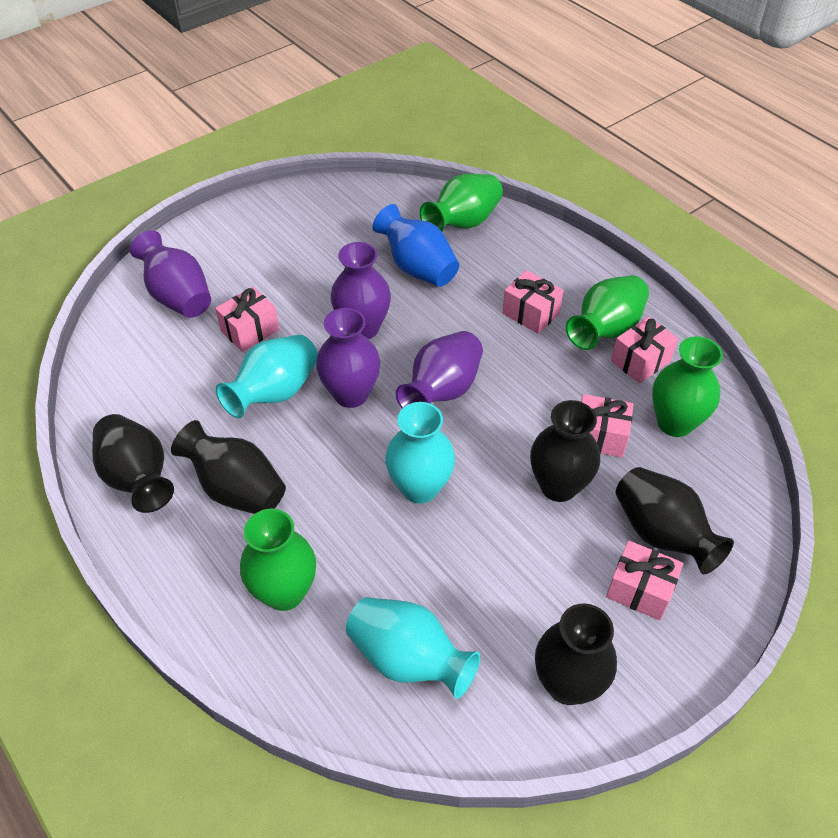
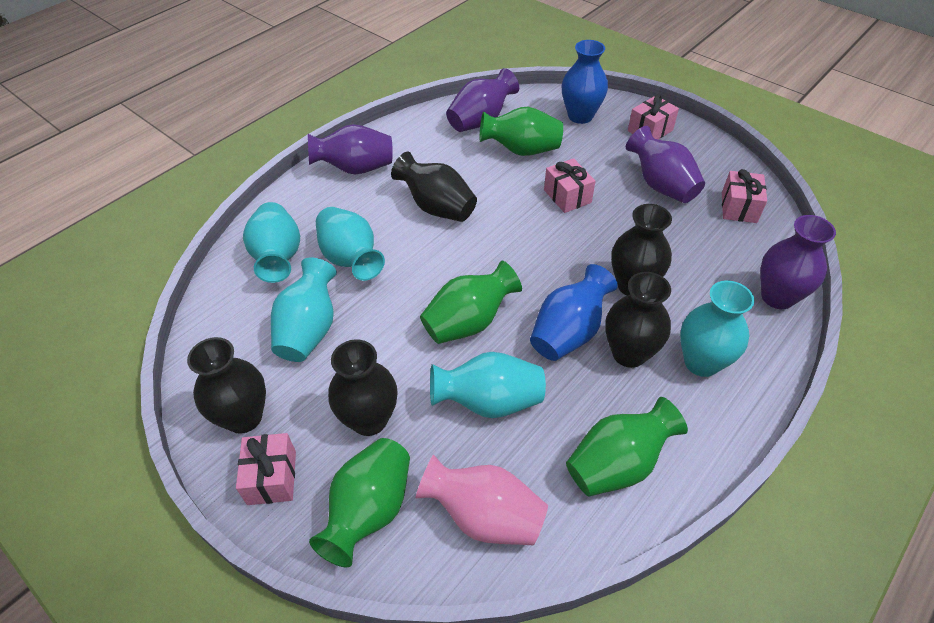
blue vase: 1 -> 2
pink gift: 5 -> 4
pink vase: 0 -> 1
turquoise vase: 3 -> 5

